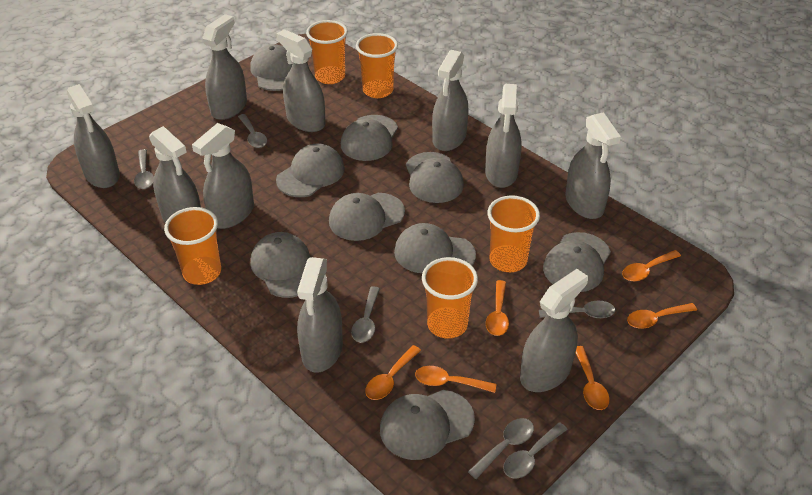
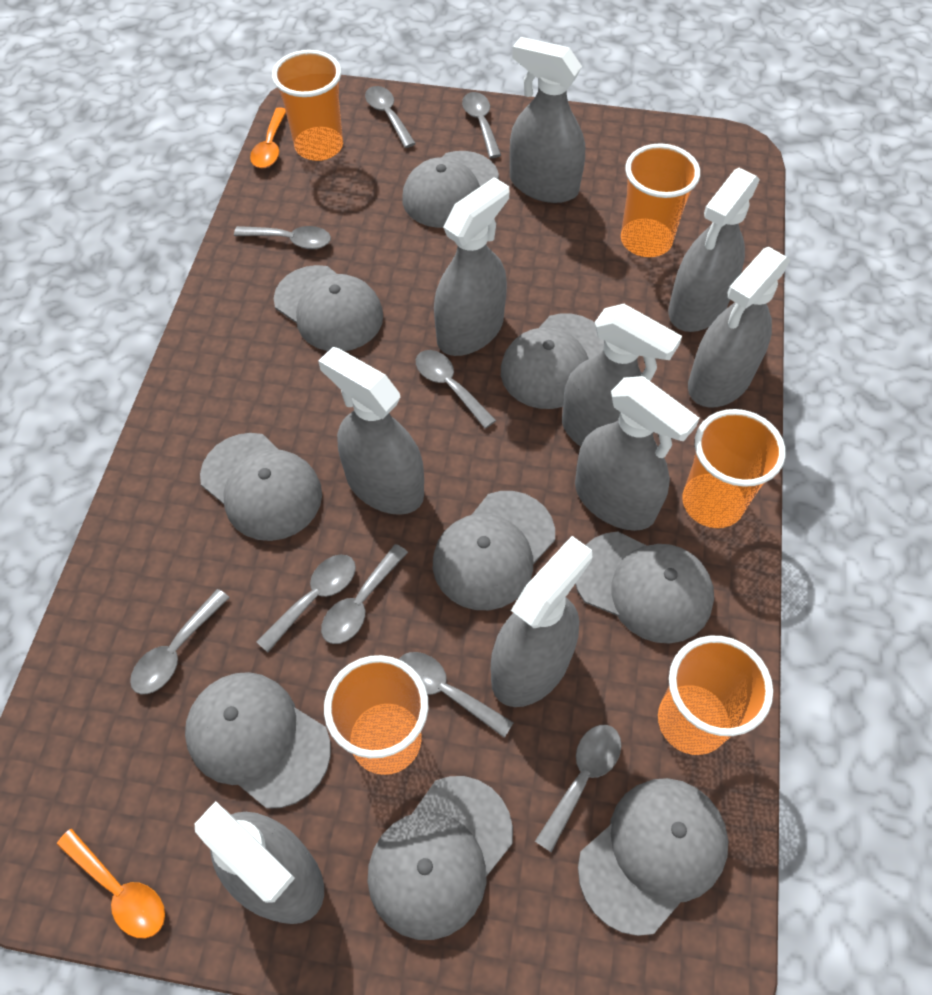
grey spoon: 6 -> 9
grey spray bottle: 10 -> 9
orange spoon: 6 -> 2

